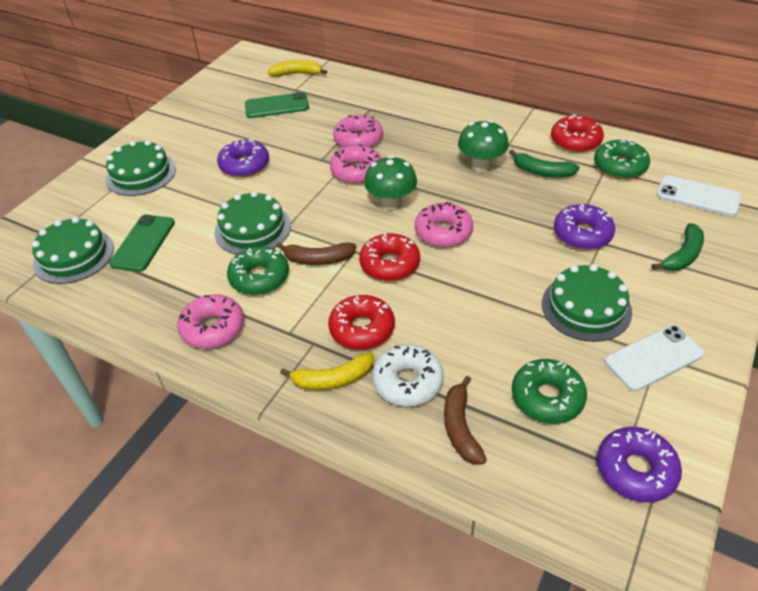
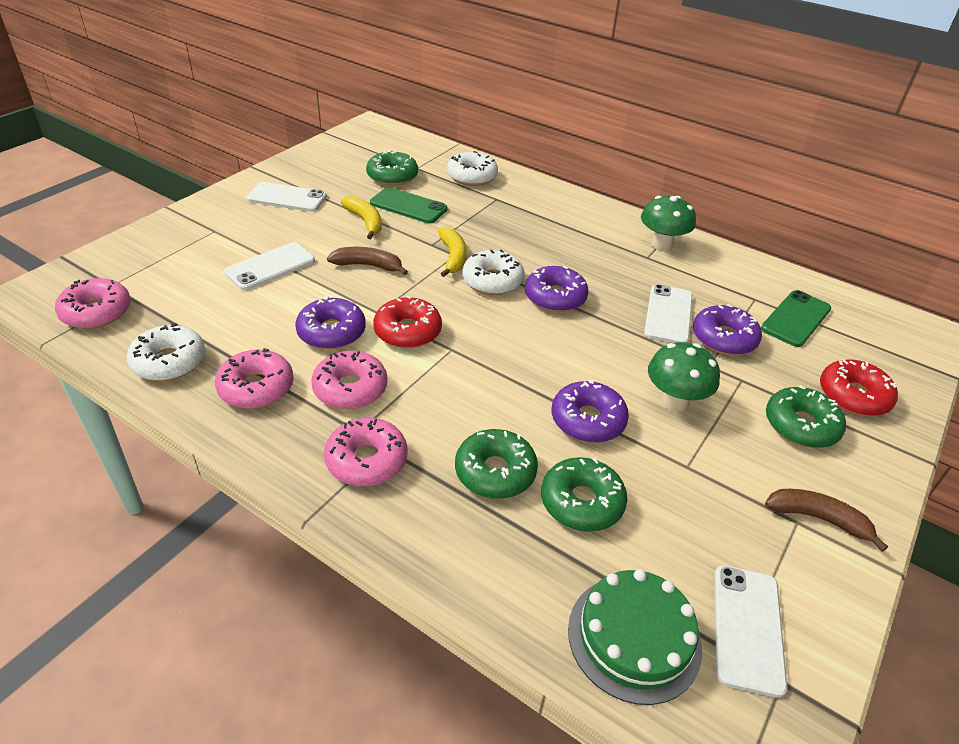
green banana: 2 -> 0
green cake: 4 -> 1
green donut: 3 -> 4
purple donut: 3 -> 4
red donut: 3 -> 2
white donut: 1 -> 3
white phone: 2 -> 4

